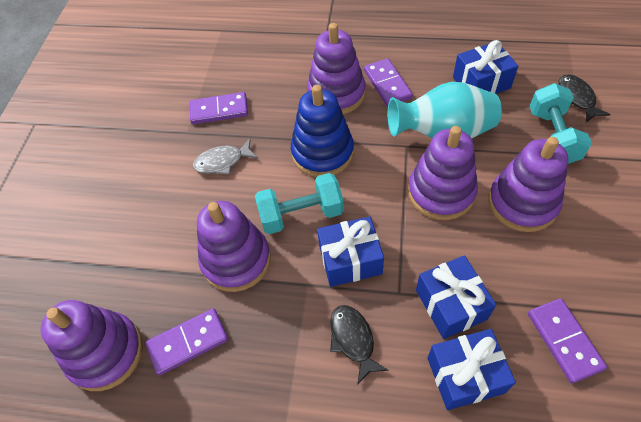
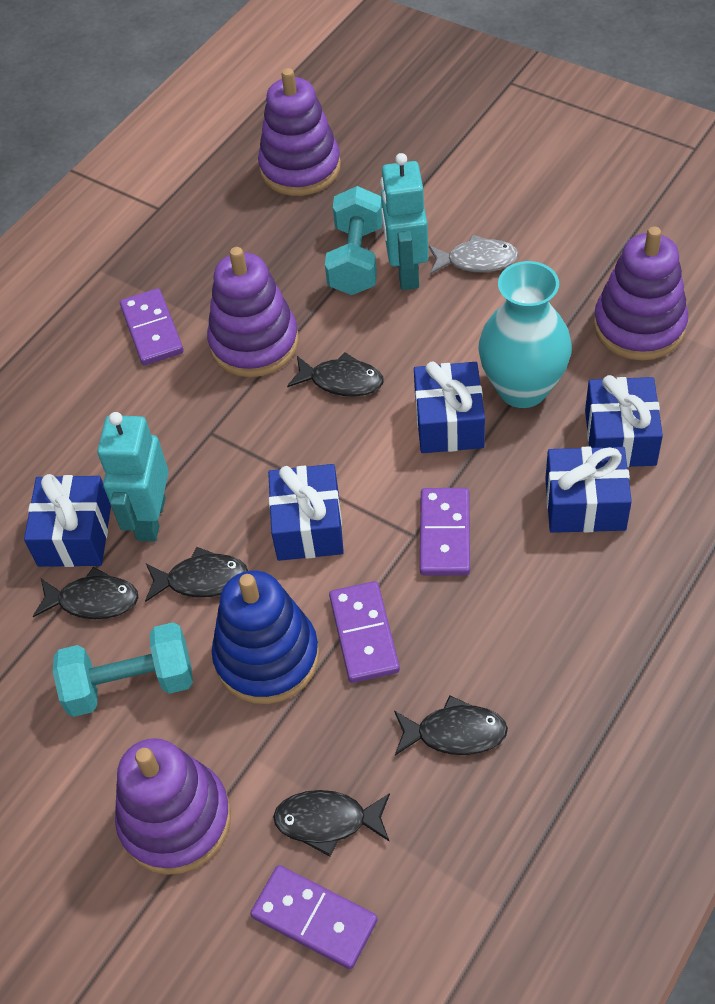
black fish: 2 -> 5
blue gift: 4 -> 5
purple stacking toy: 5 -> 4
turquoise robot: 0 -> 2

